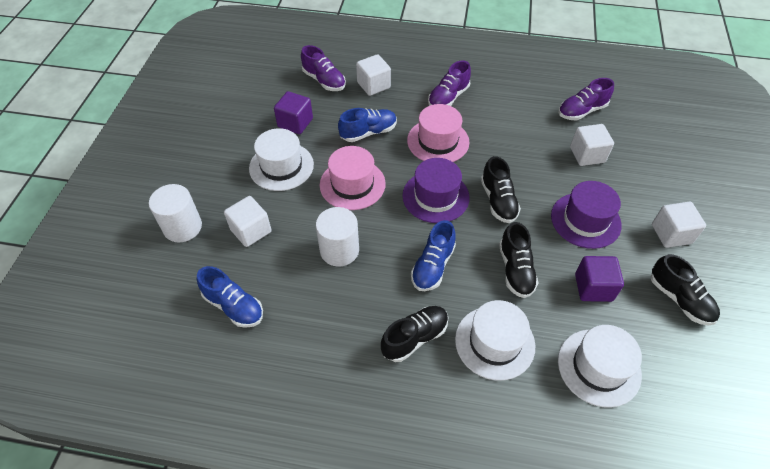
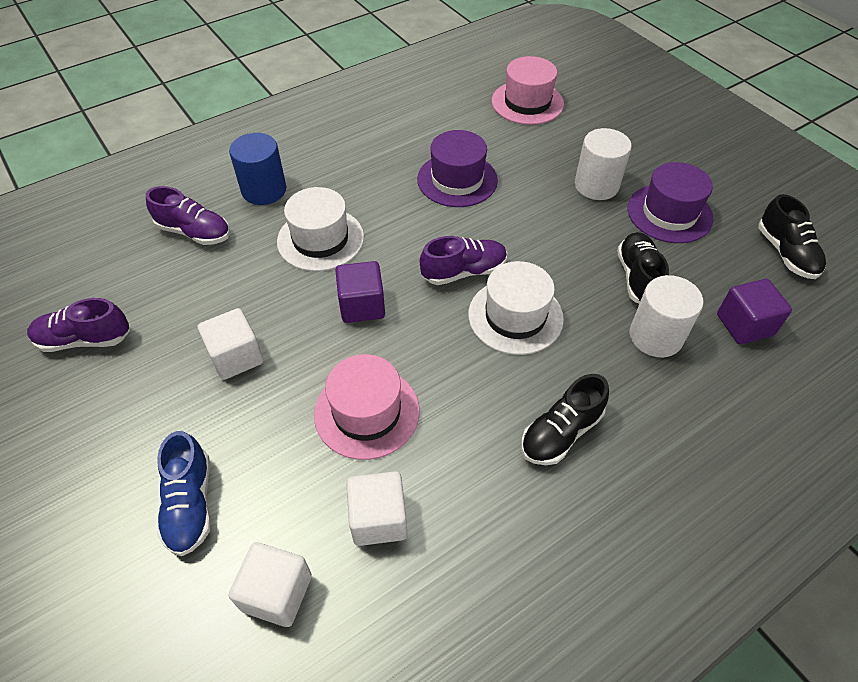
black shoe: 4 -> 3
blue cylinder: 0 -> 1
blue shoe: 3 -> 1
white cube: 4 -> 3
white hat: 3 -> 2

